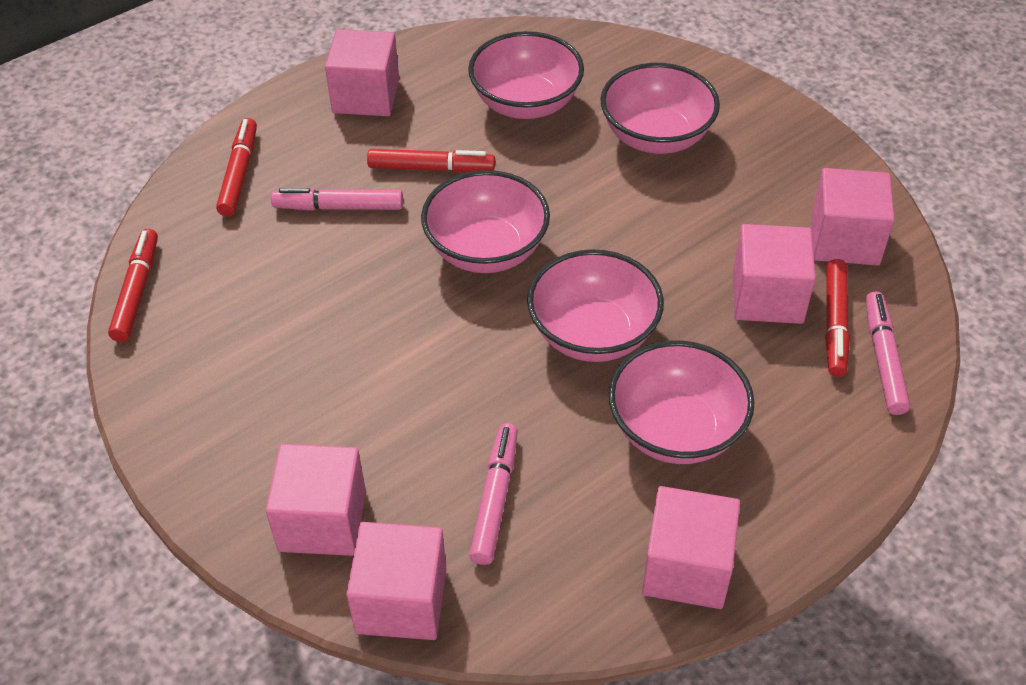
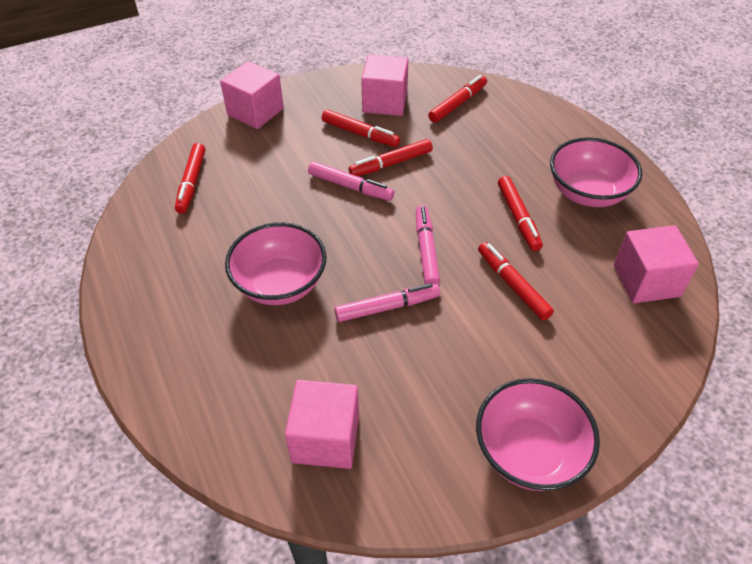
pink bowl: 5 -> 3
pink cube: 6 -> 4
red marker: 4 -> 6

